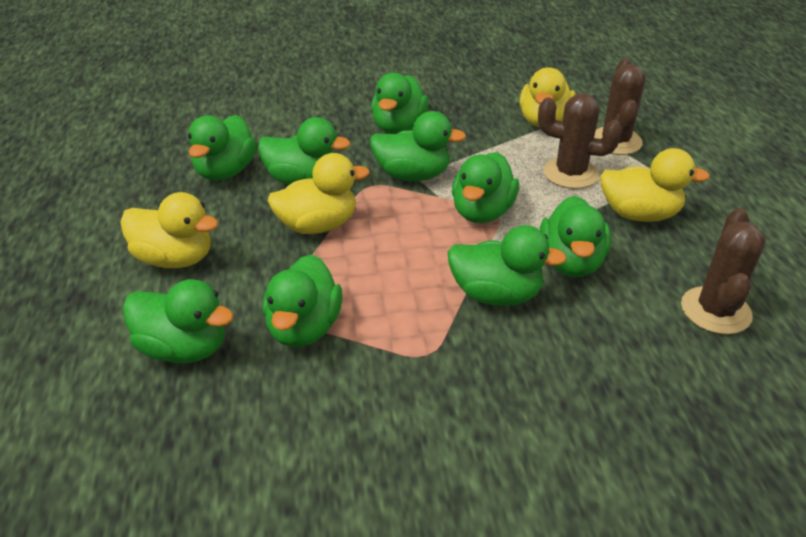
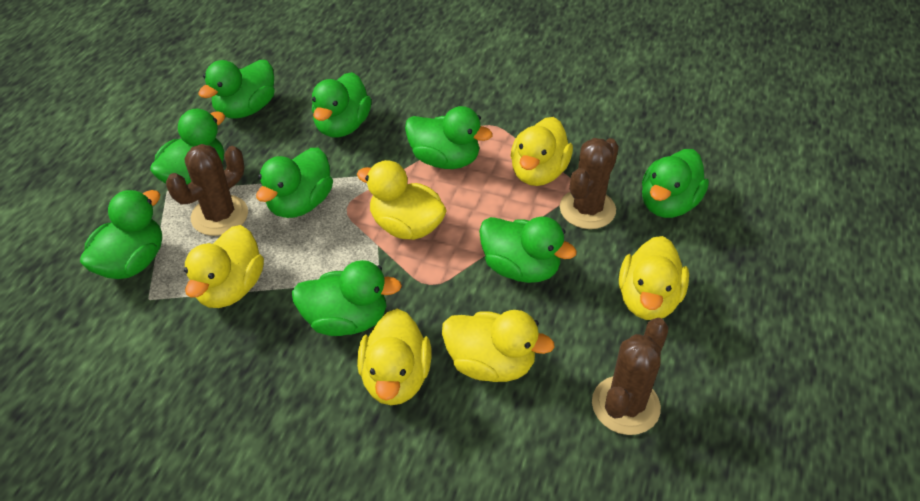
yellow duck: 4 -> 6

